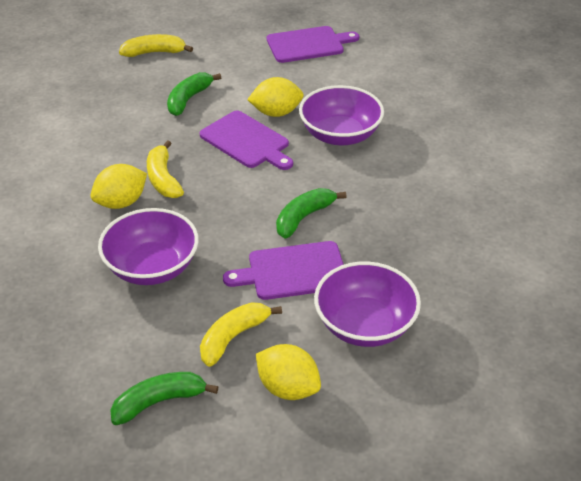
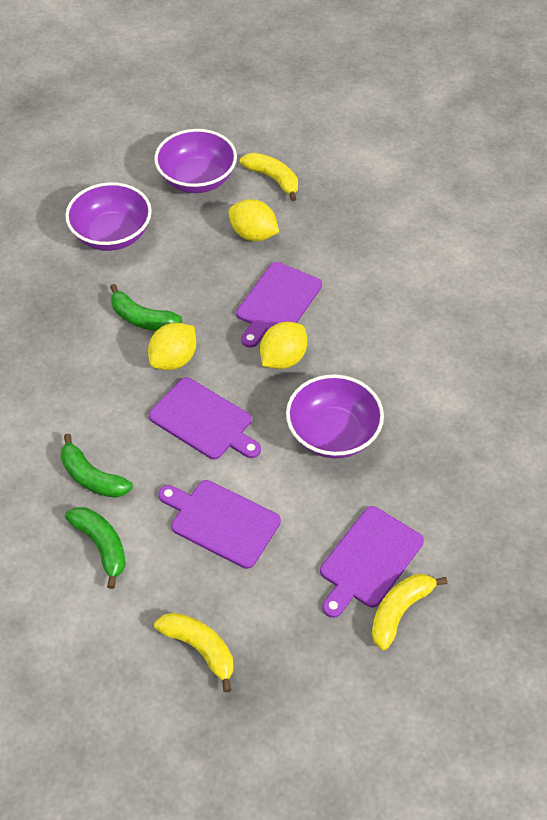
purple cutting board: 3 -> 4

